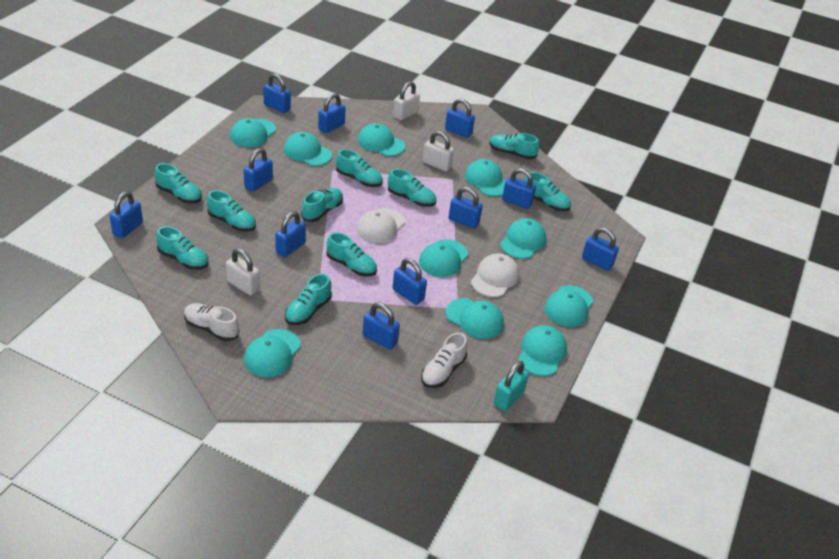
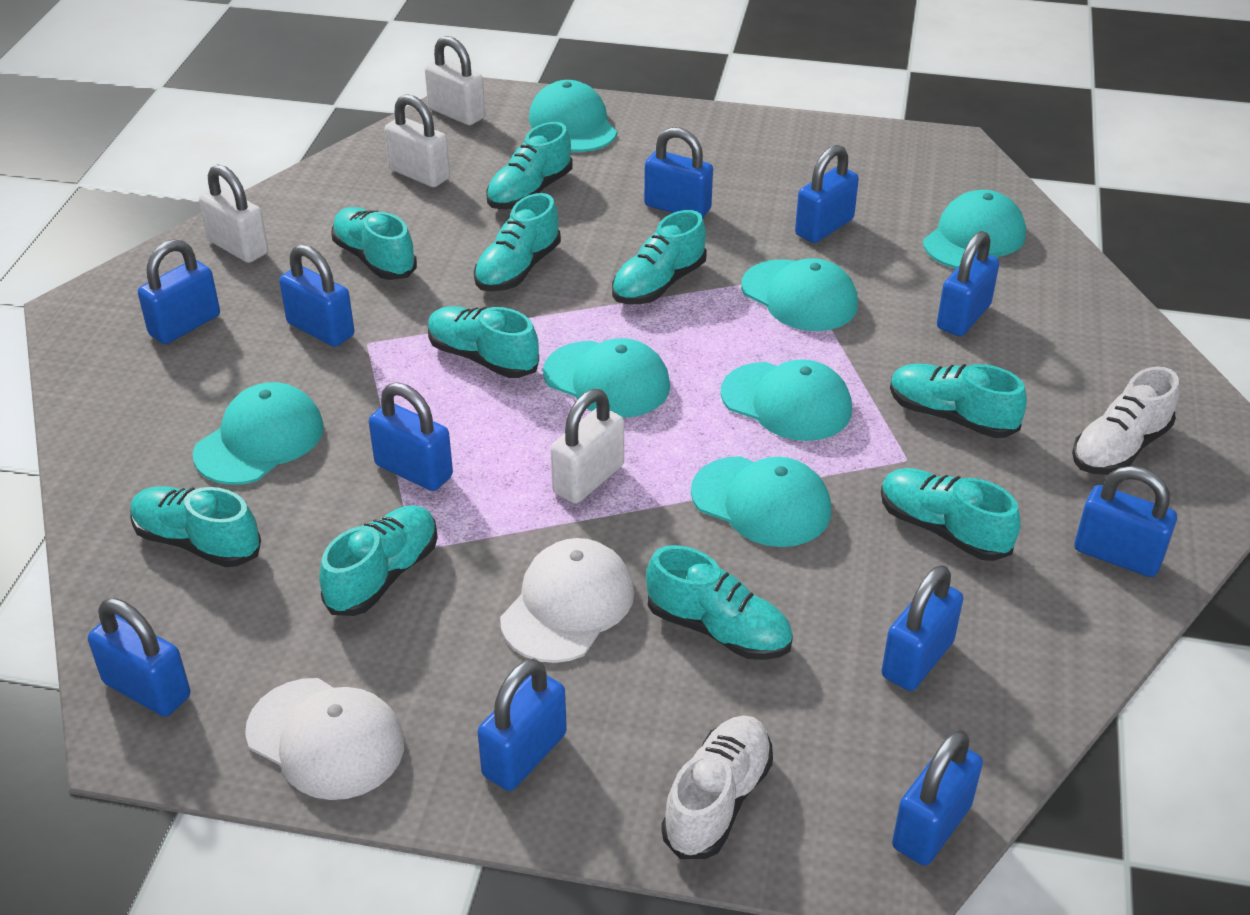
turquoise cap: 10 -> 7
turquoise padlock: 1 -> 0
white padlock: 3 -> 4

